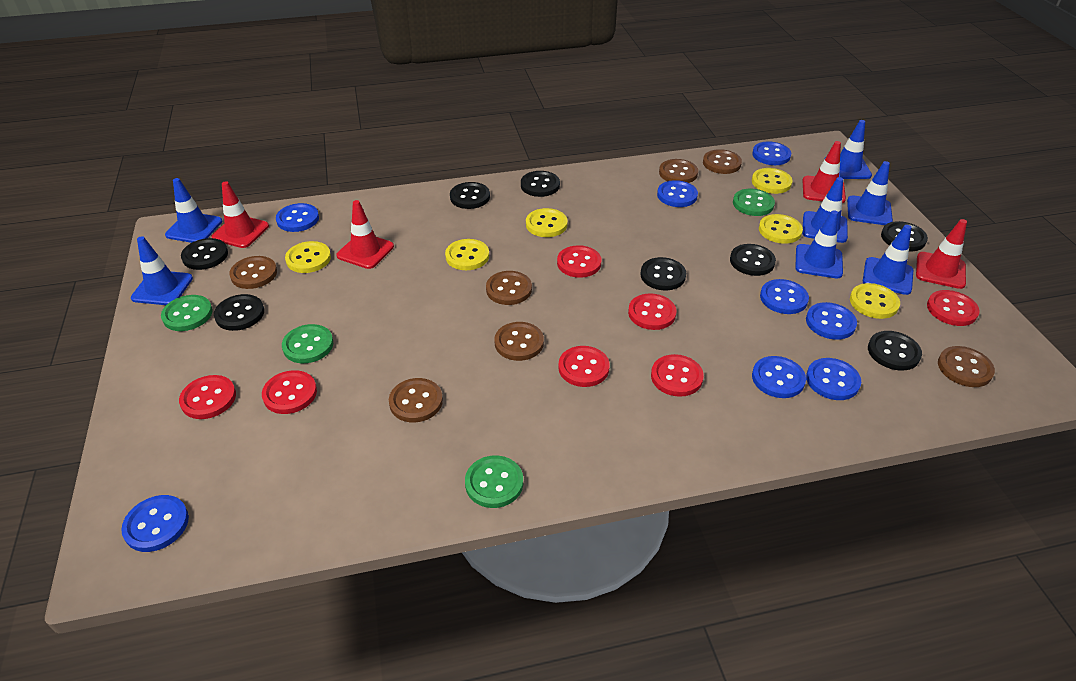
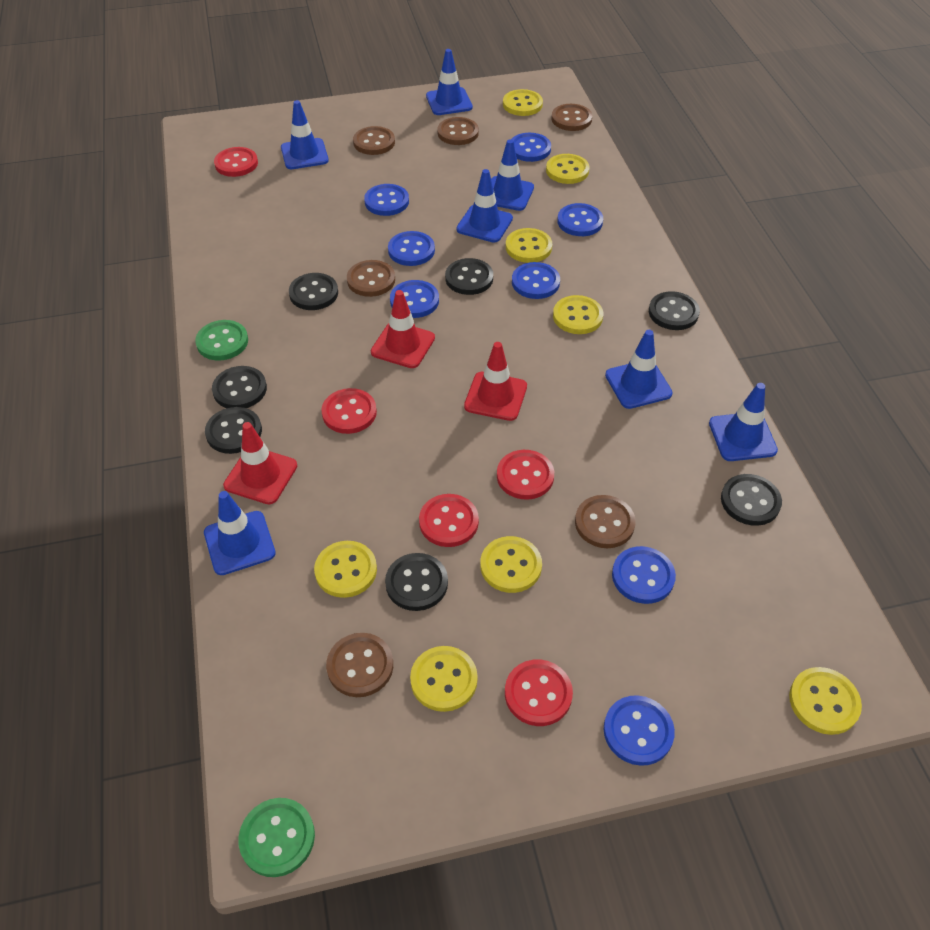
black button: 8 -> 7
brown button: 7 -> 6
green button: 4 -> 2
red button: 7 -> 5
red traffic cone: 4 -> 3
yellow button: 6 -> 8

